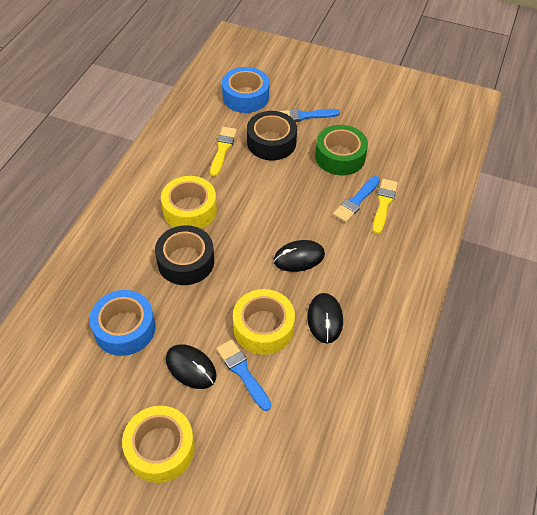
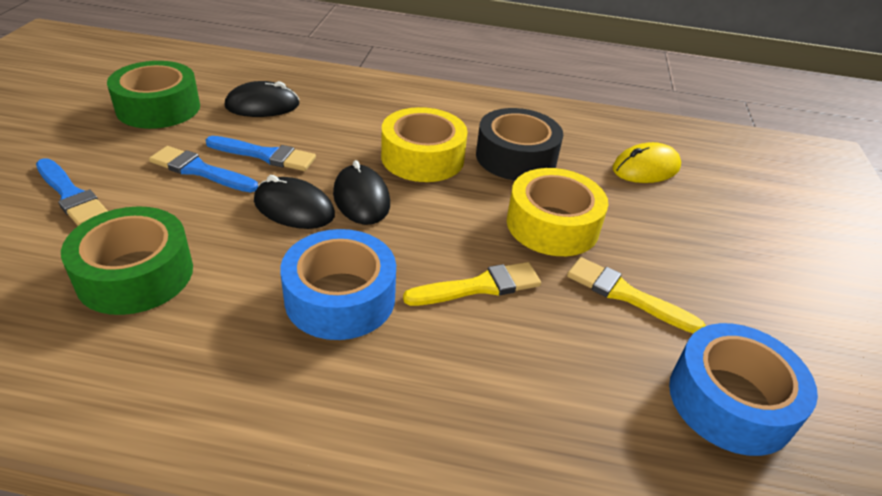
black tape: 2 -> 1
green tape: 1 -> 2
yellow mouse: 0 -> 1
yellow tape: 3 -> 2

